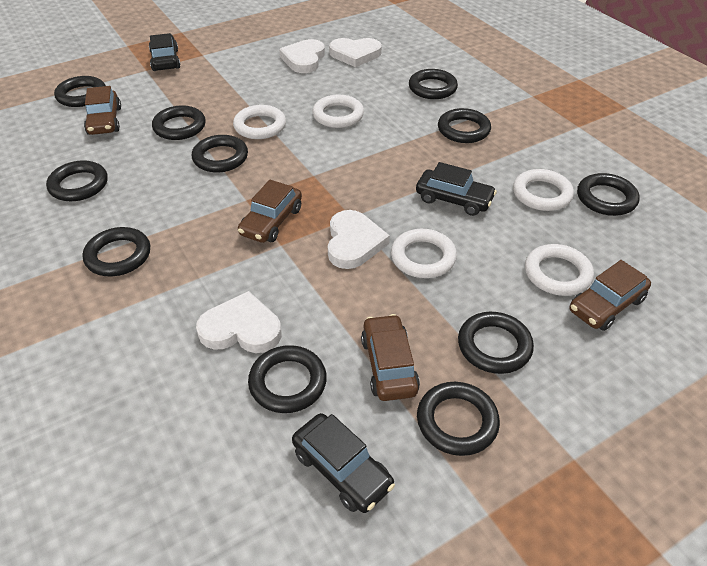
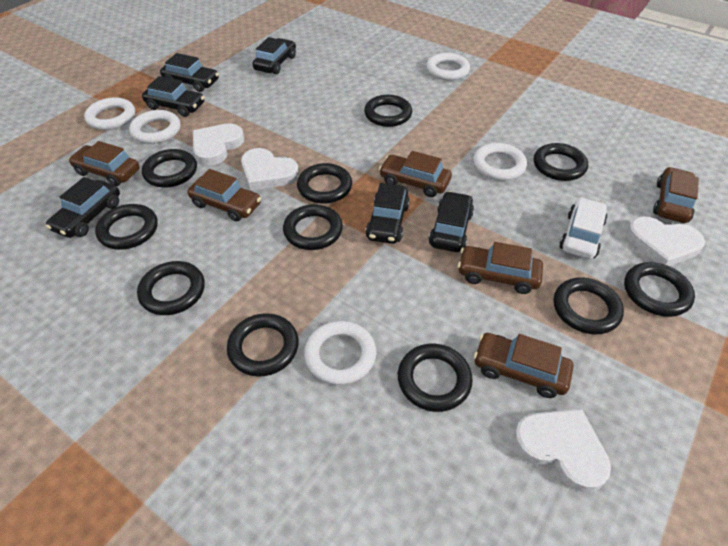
black car: 3 -> 6
brown car: 4 -> 6
white car: 0 -> 1

